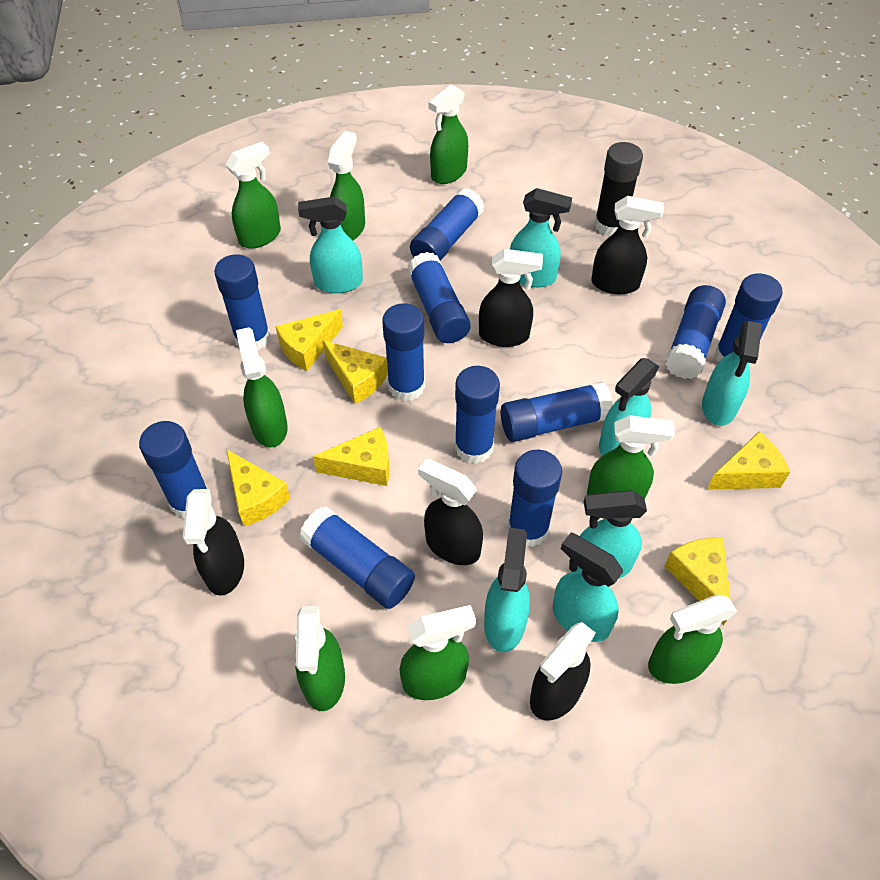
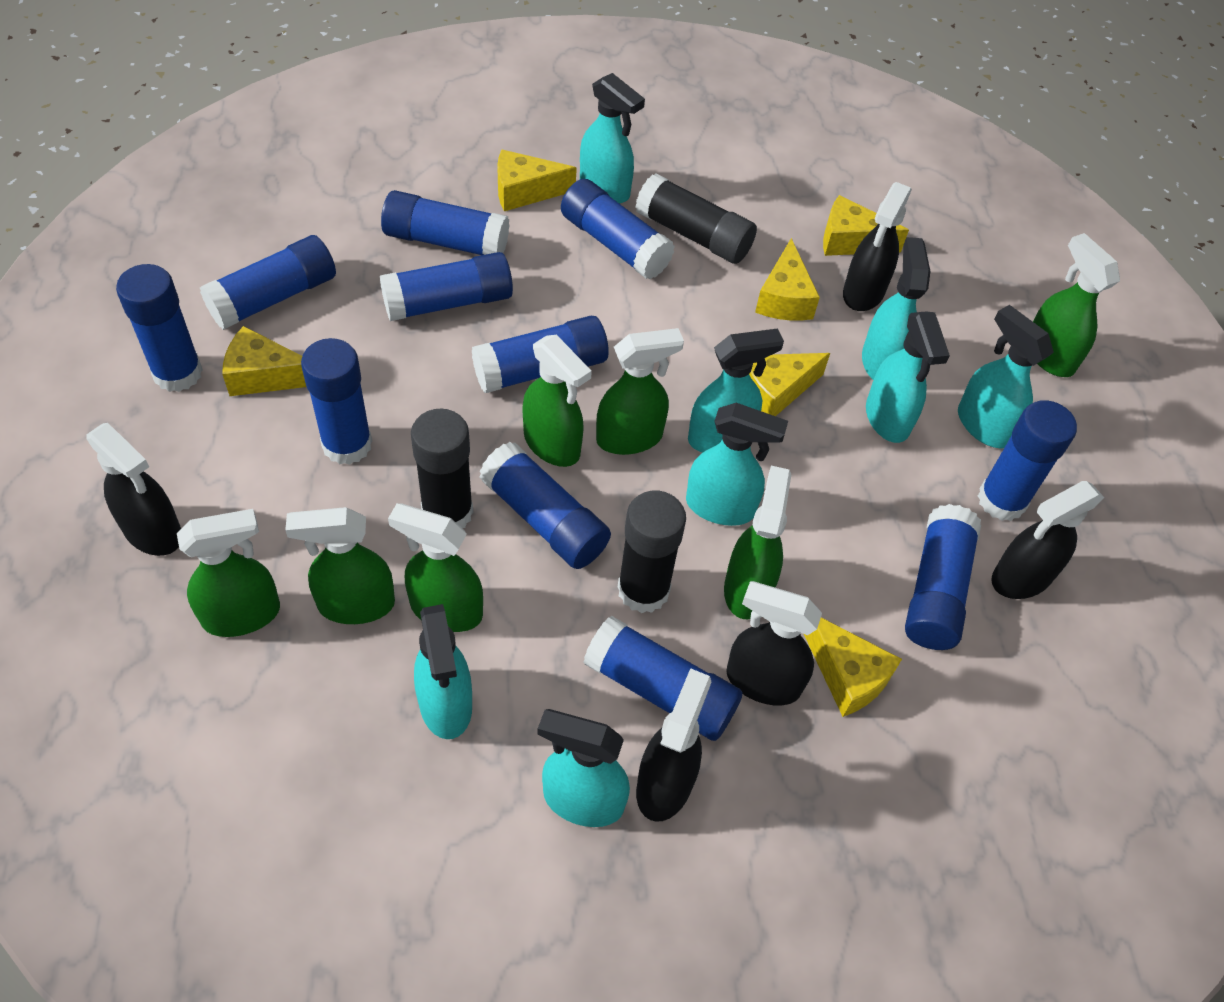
black glue stick: 1 -> 3
green spray bottle: 8 -> 7
turquoise spray bottle: 7 -> 8

